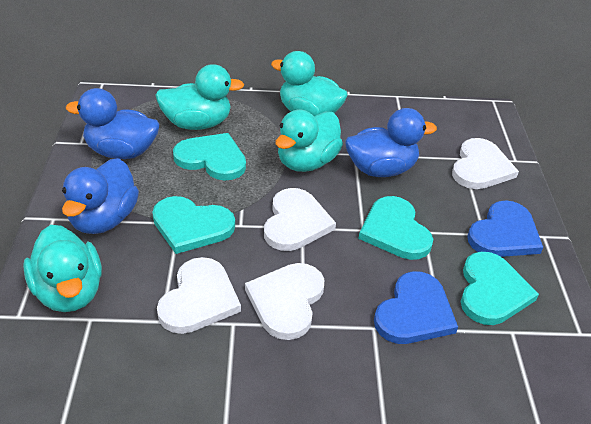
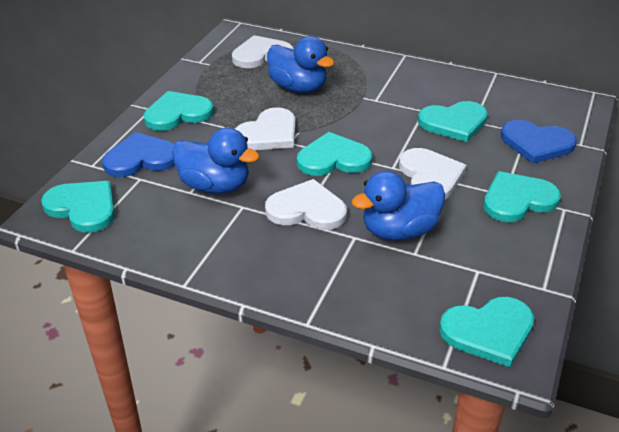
turquoise duck: 4 -> 0
turquoise heart: 4 -> 6

